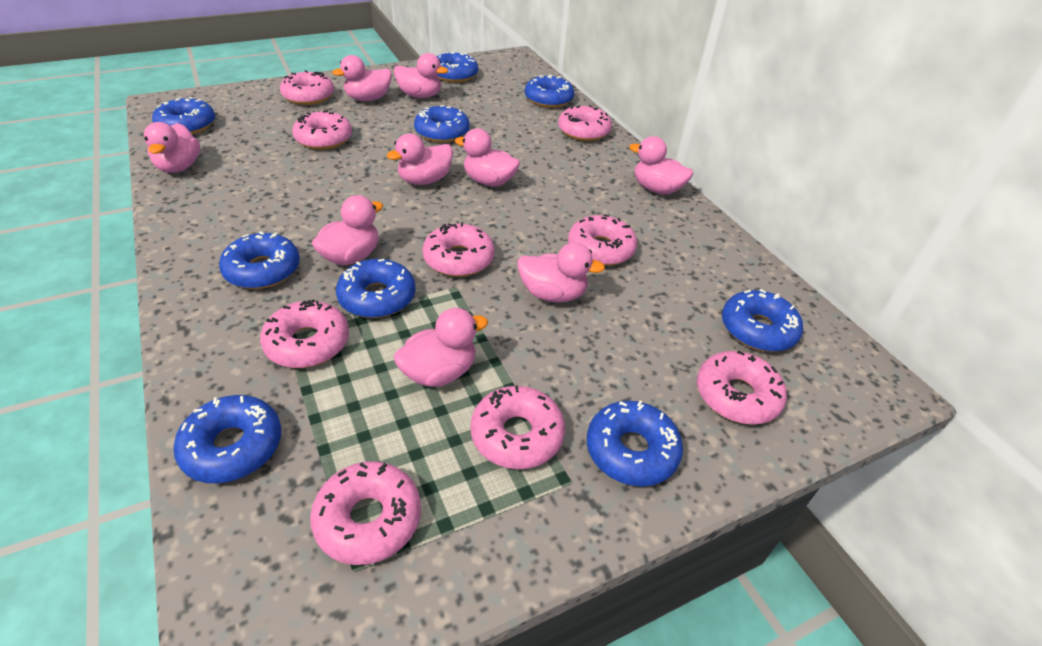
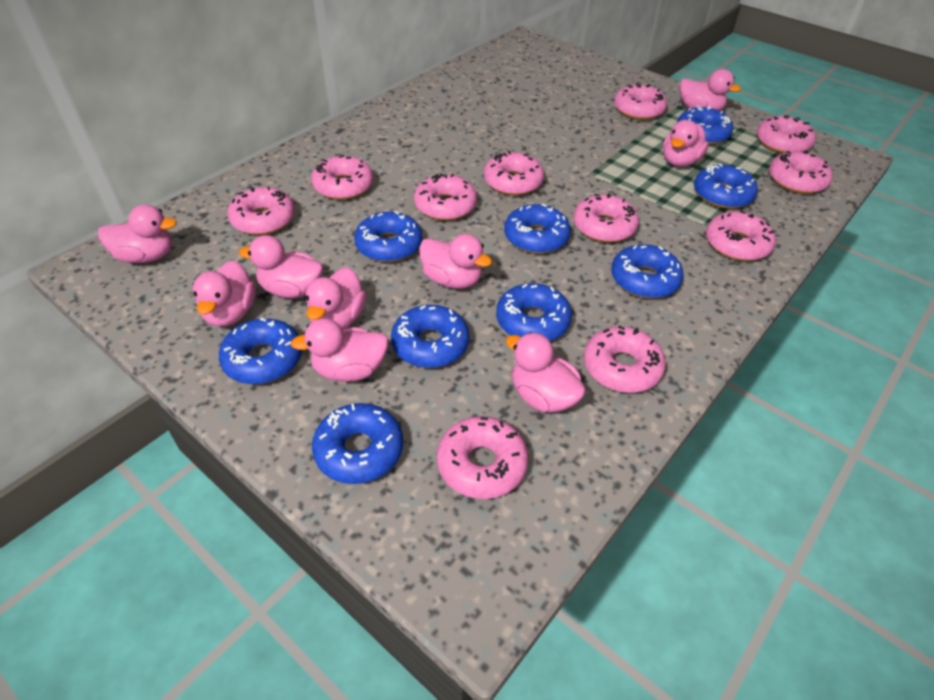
pink donut: 9 -> 11

